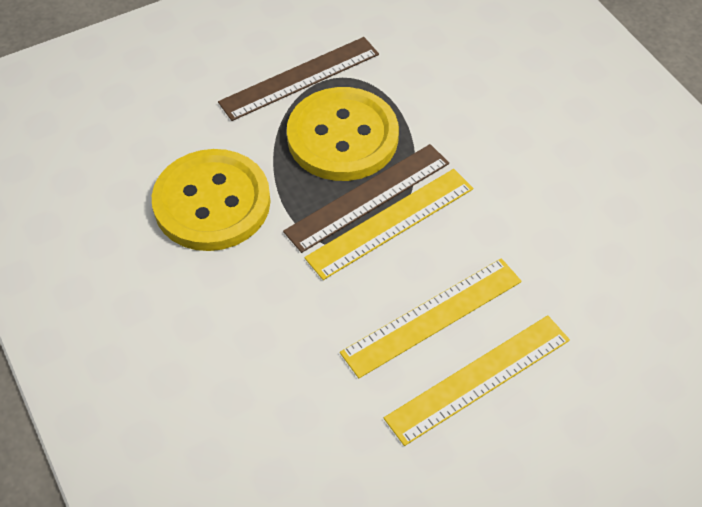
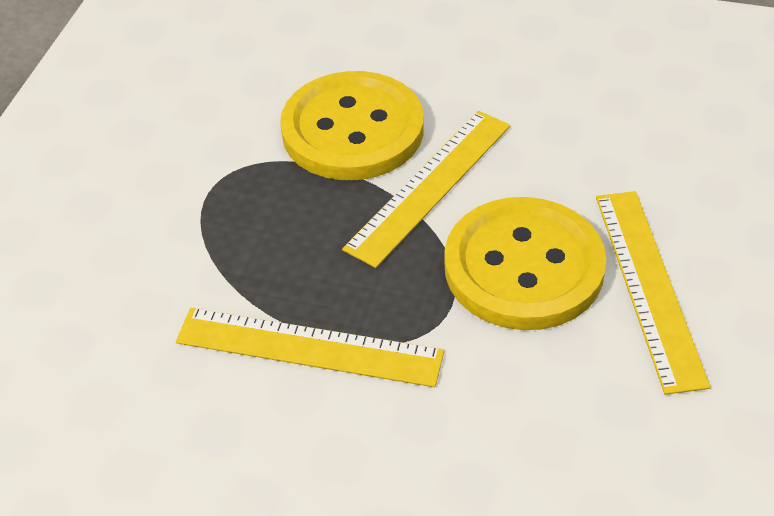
brown ruler: 2 -> 0

